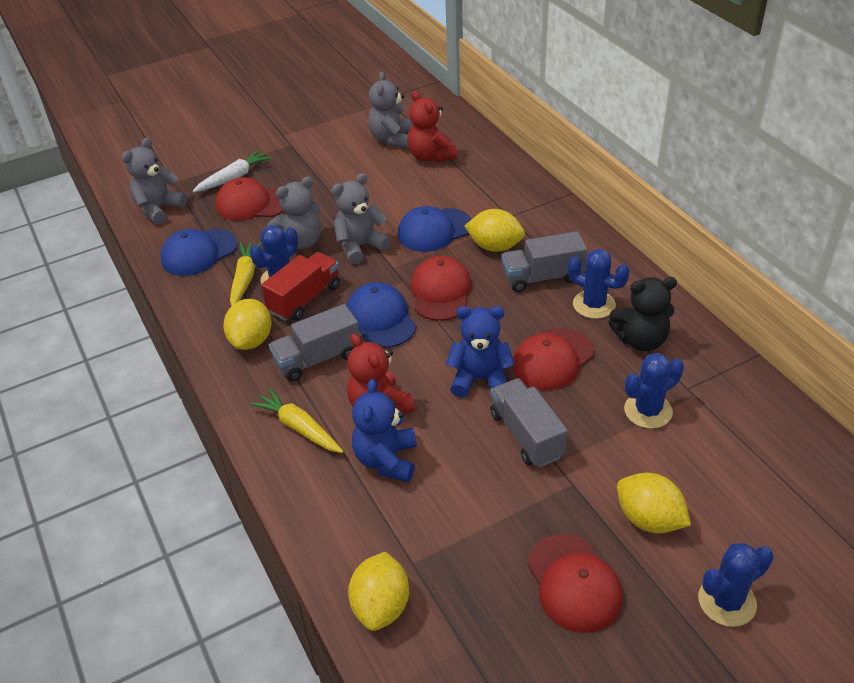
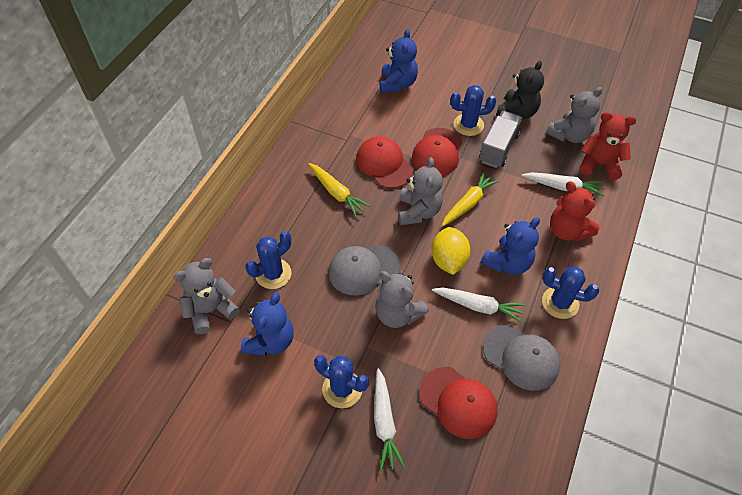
blue cap: 3 -> 0
blue teddy bear: 2 -> 3
grey cap: 0 -> 2
grey truck: 3 -> 1
red cap: 4 -> 3
red truck: 1 -> 0
white carrot: 1 -> 3
yellow lemon: 4 -> 1

